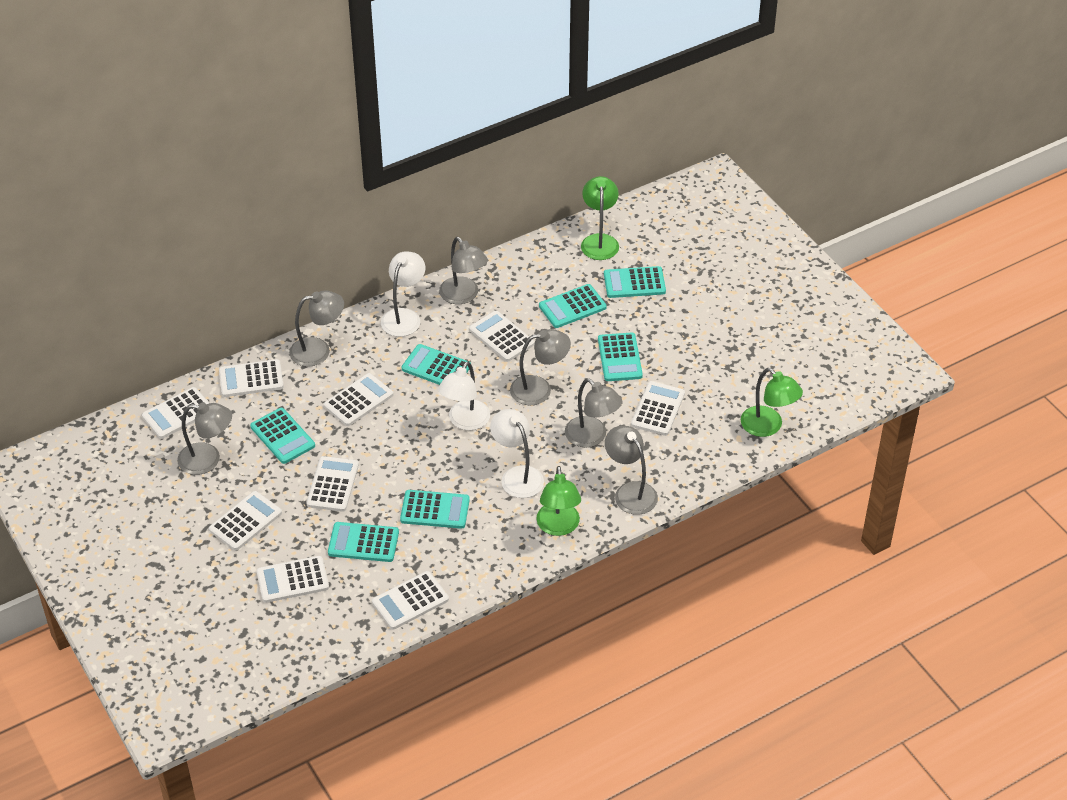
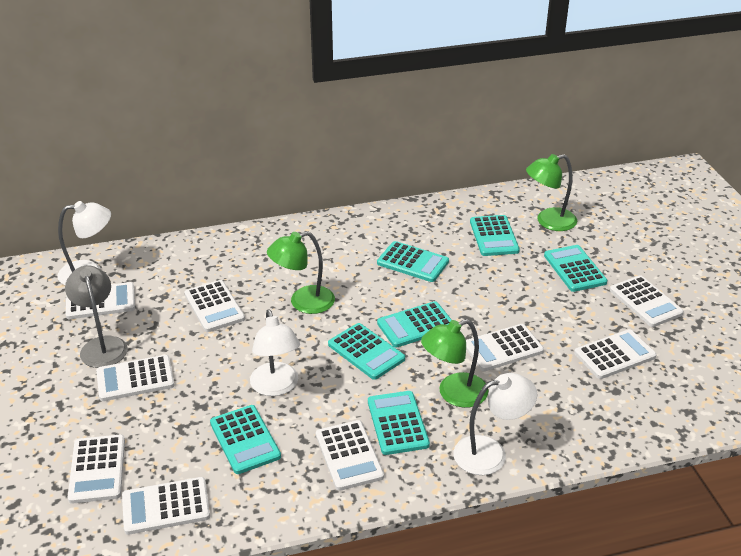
grey lamp: 6 -> 1

